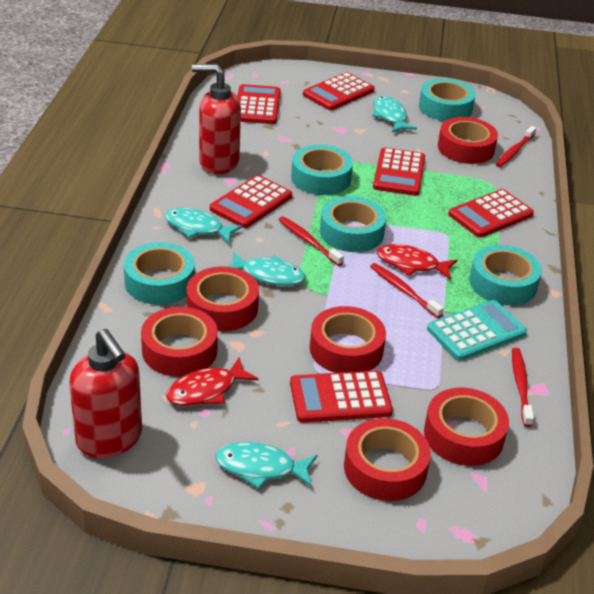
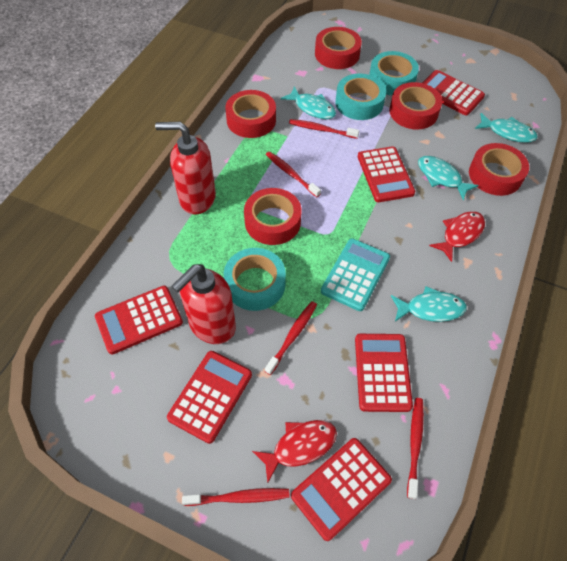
red tape: 6 -> 5
red toothbrush: 4 -> 5
turquoise tape: 5 -> 3

